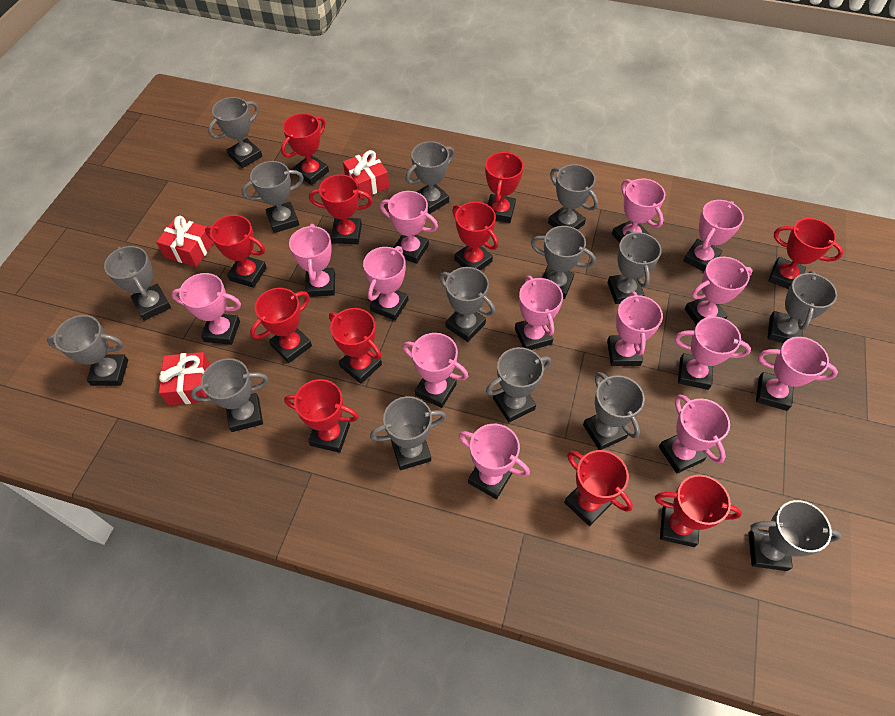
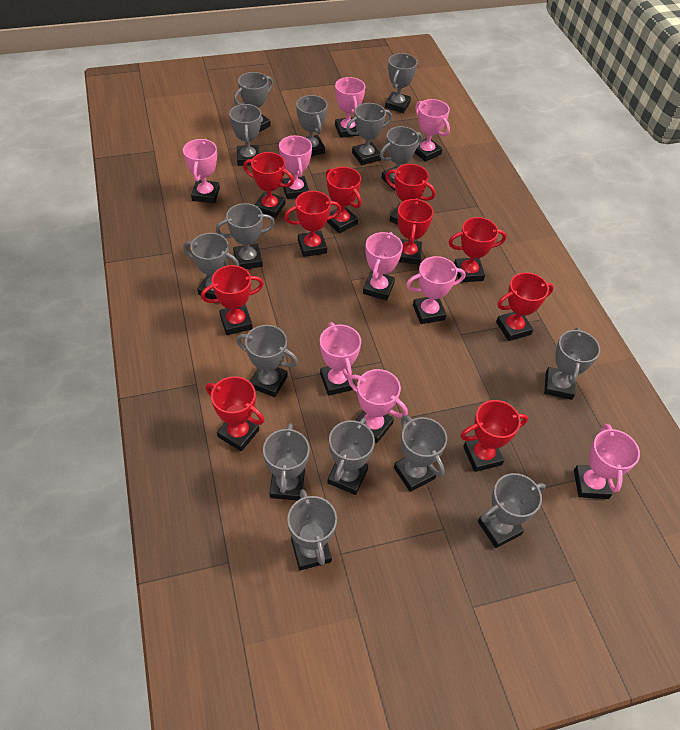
pink trophy: 14 -> 9
red gift: 3 -> 0
red trophy: 11 -> 10

